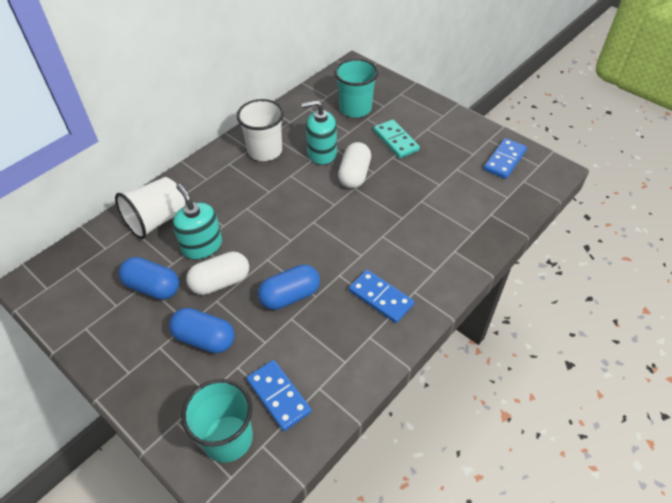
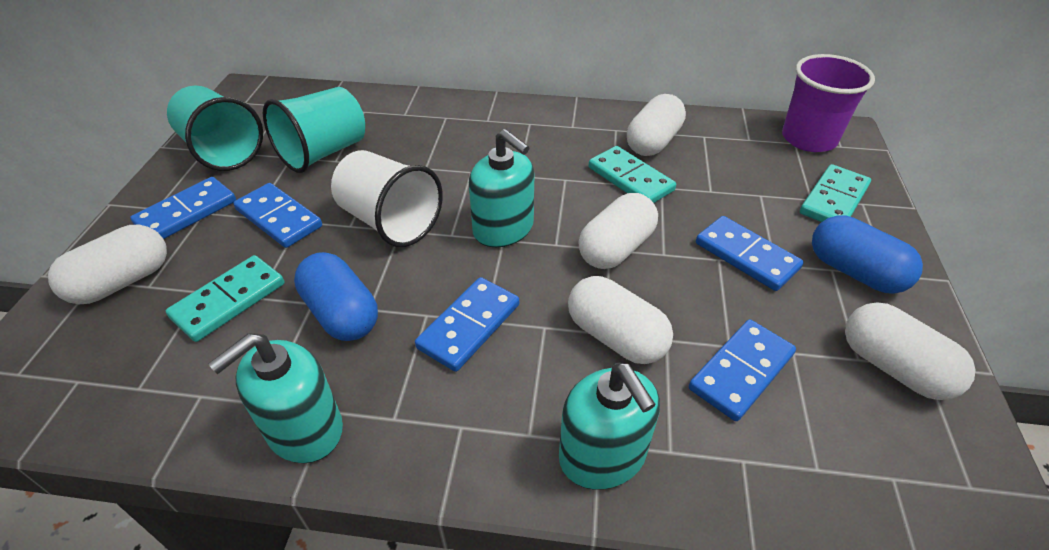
blue capsule: 3 -> 2
blue domino: 3 -> 5
purple cup: 0 -> 1
turquoise domino: 1 -> 3
turquoise soap dispenser: 2 -> 3
white capsule: 2 -> 5
white cup: 2 -> 1

